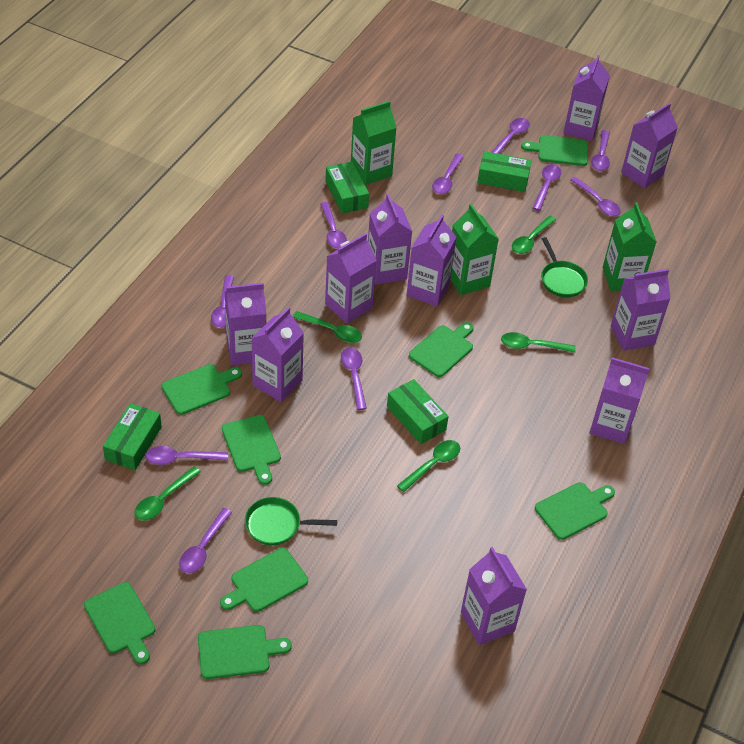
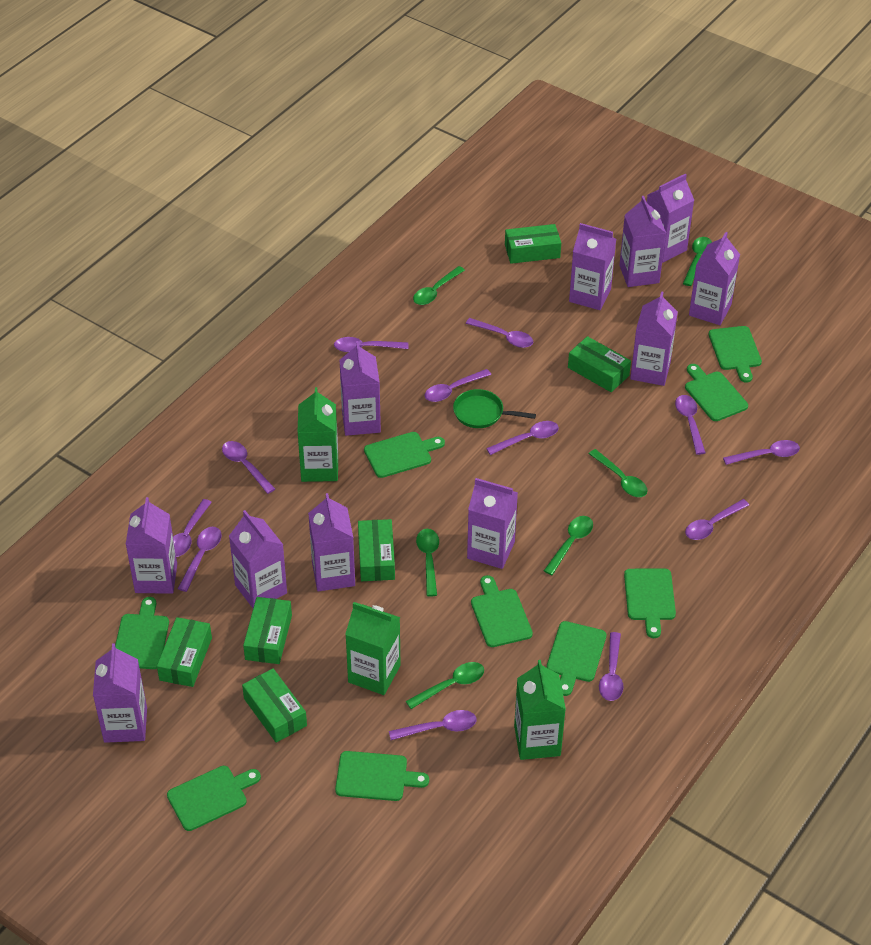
green box: 4 -> 6
green cutting board: 8 -> 9
green pan: 2 -> 1
green spoon: 5 -> 6
purple carton: 10 -> 11
purple spoon: 10 -> 12

